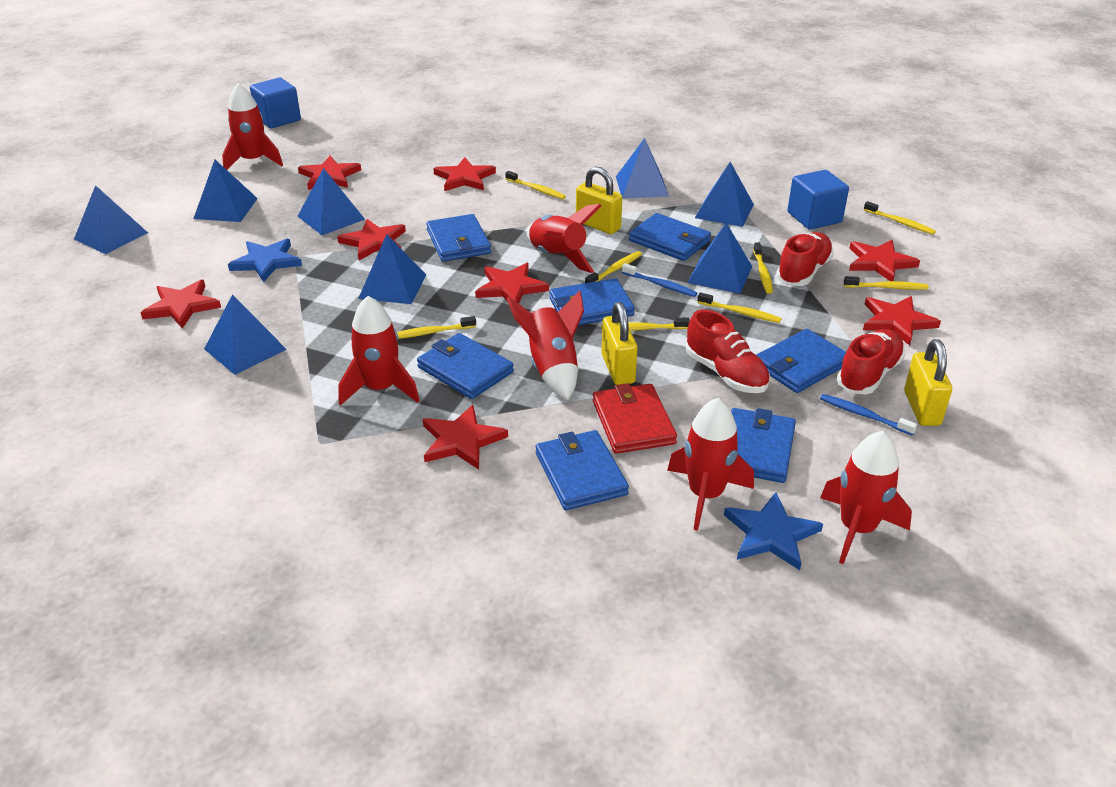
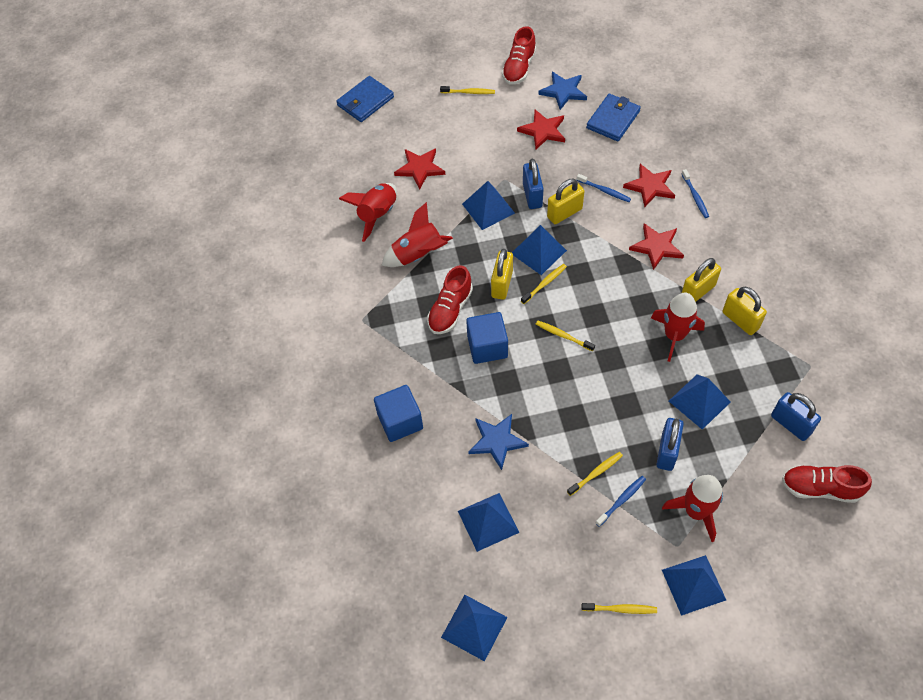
blue padlock: 0 -> 3
blue pyramid: 8 -> 6
blue toothbrush: 2 -> 3
blue wallet: 7 -> 2
red rocket: 6 -> 4
red star: 8 -> 4
red wallet: 1 -> 0
yellow padlock: 3 -> 4
yellow toothbrush: 8 -> 5

